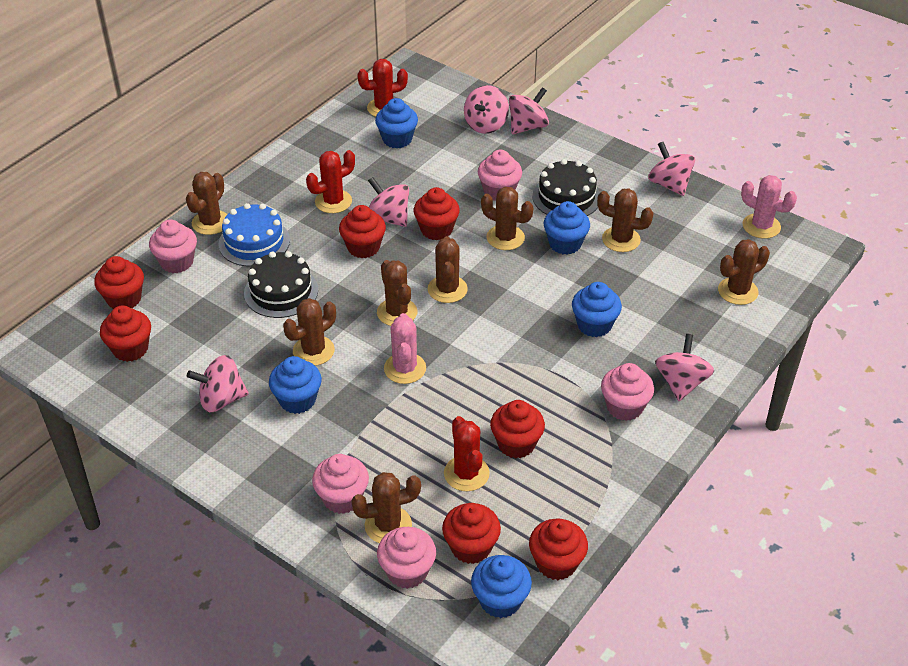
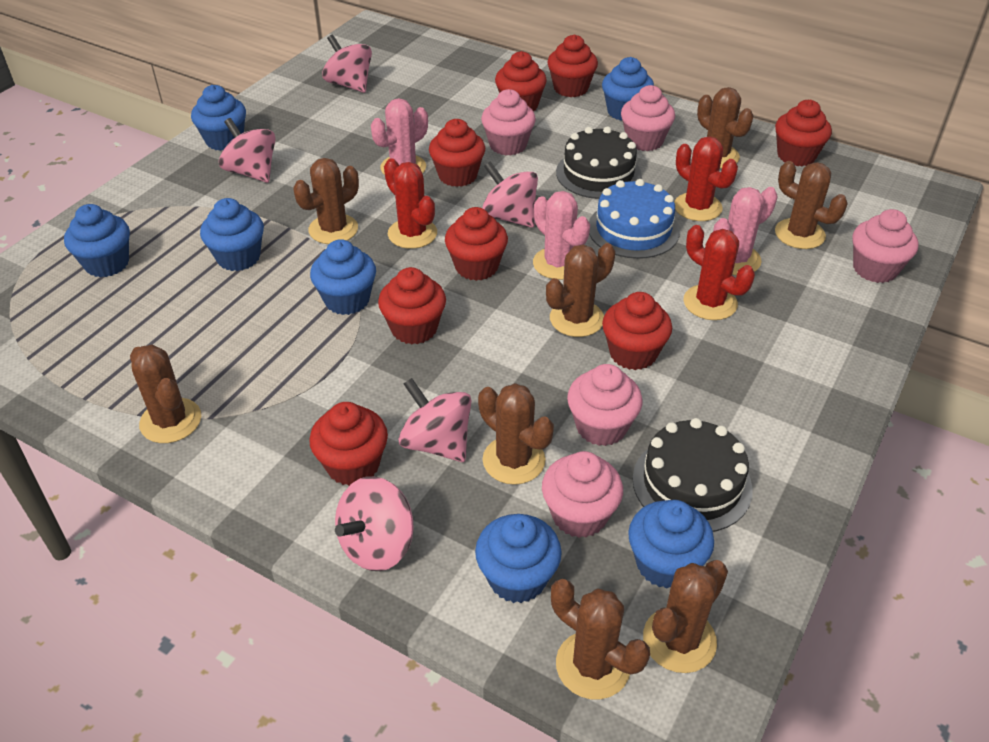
blue cupcake: 5 -> 7
pink cactus: 2 -> 3
pink spinning top: 6 -> 5
red cupcake: 7 -> 8

